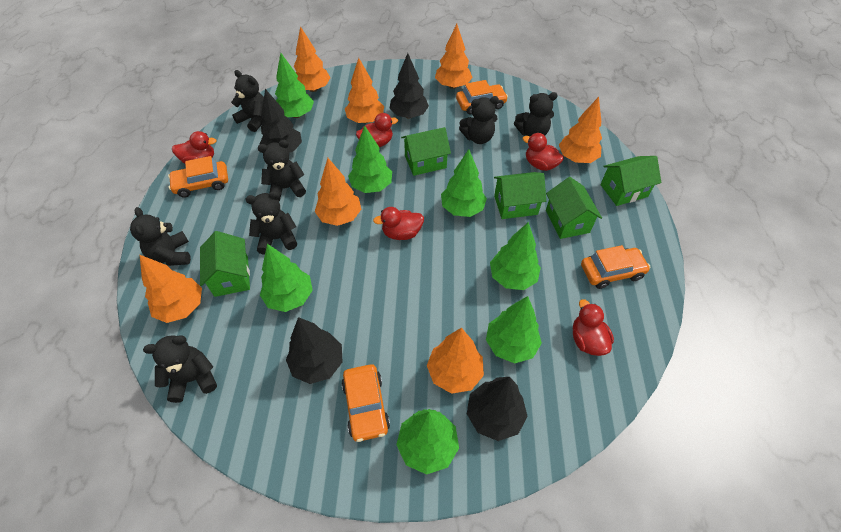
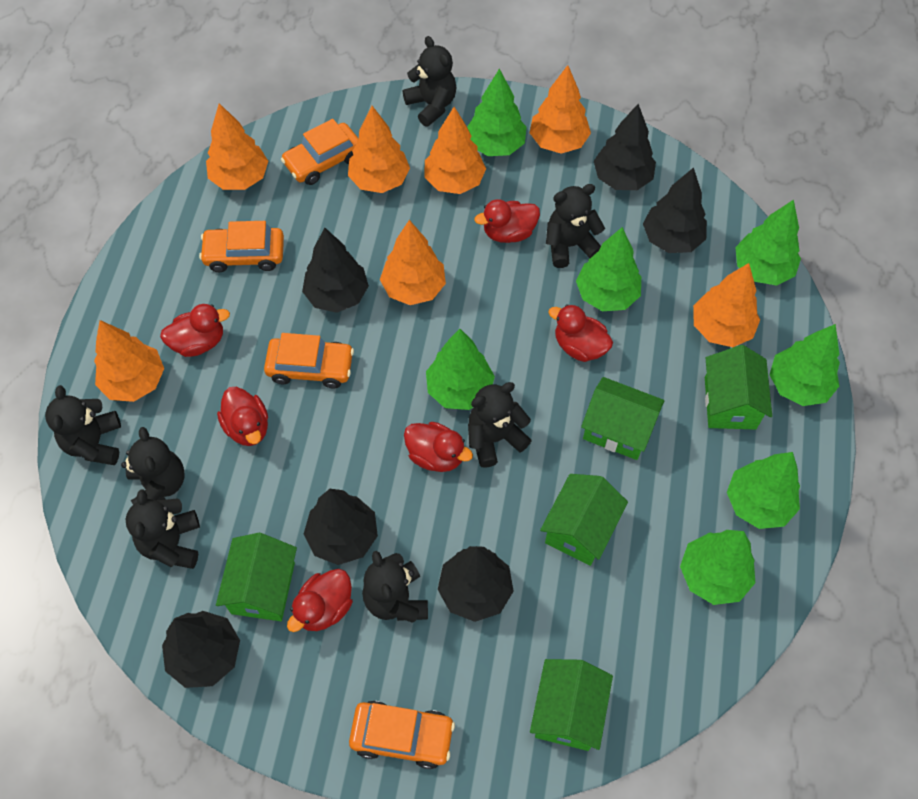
black tree: 4 -> 6
red duck: 5 -> 6

